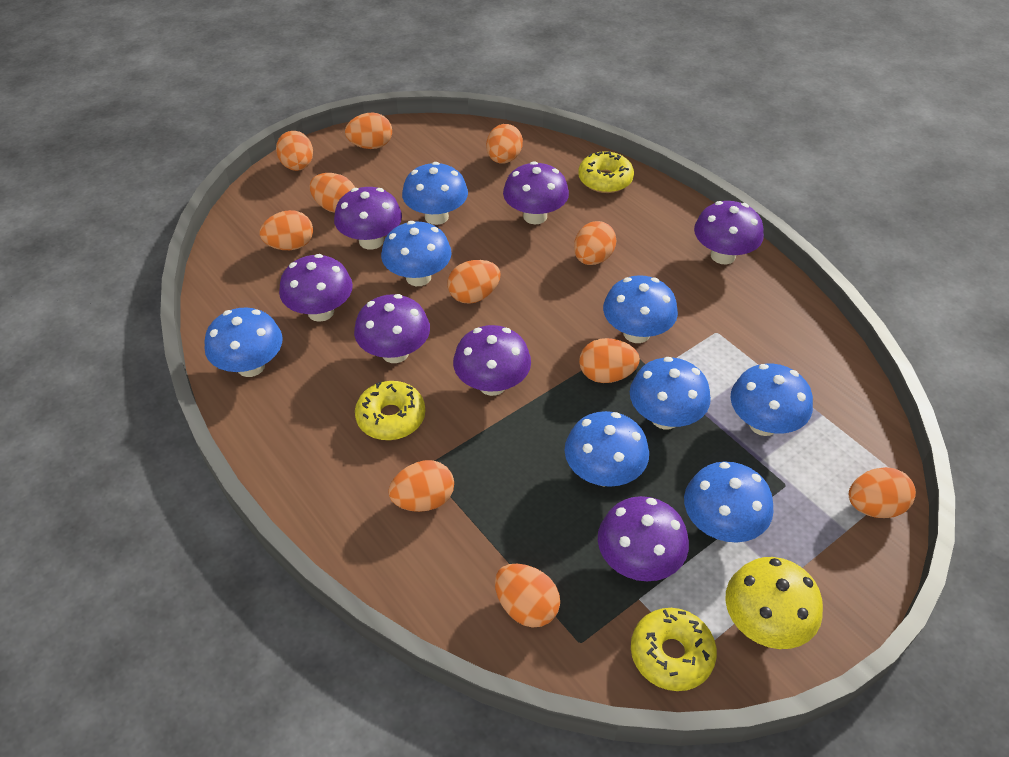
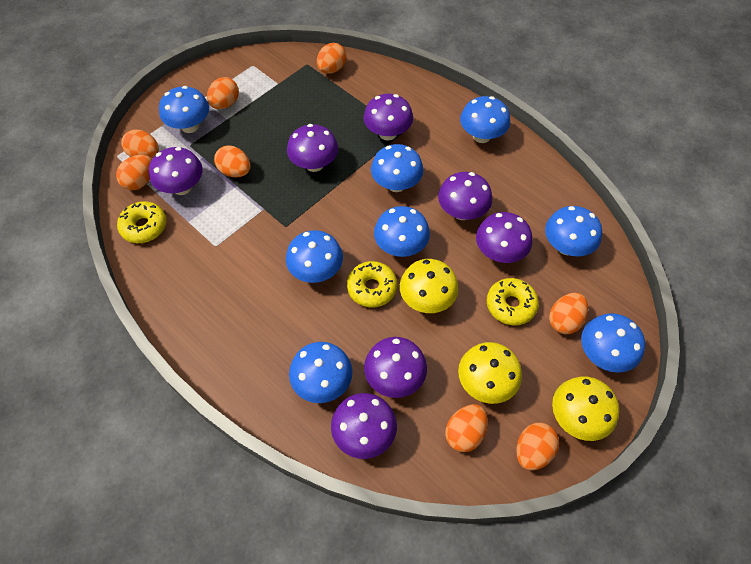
orange egg: 11 -> 8
yellow mushroom: 1 -> 3

